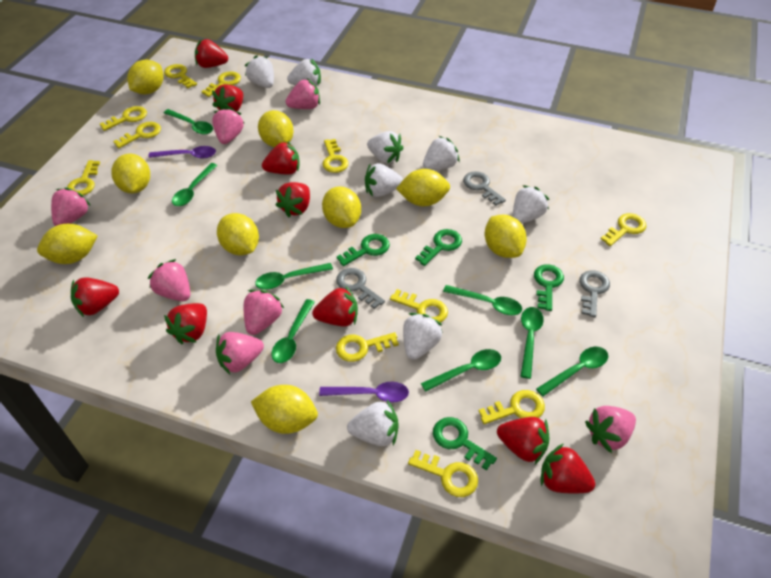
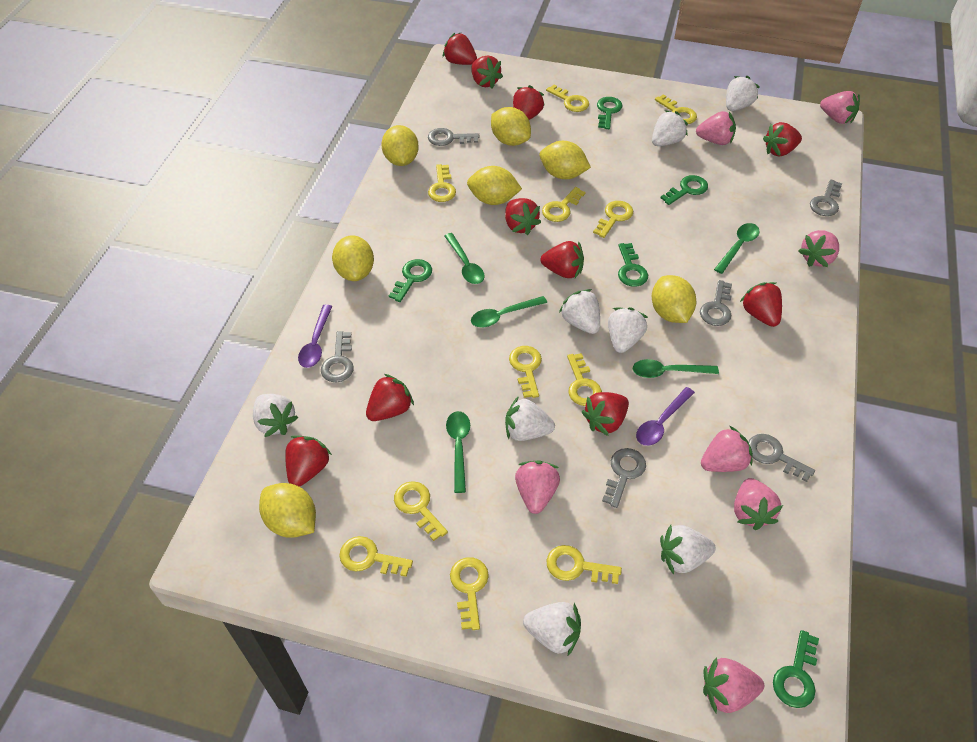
green key: 4 -> 5
green spoon: 8 -> 5
grey key: 3 -> 6
red strawberry: 9 -> 10
yellow lemon: 9 -> 7

